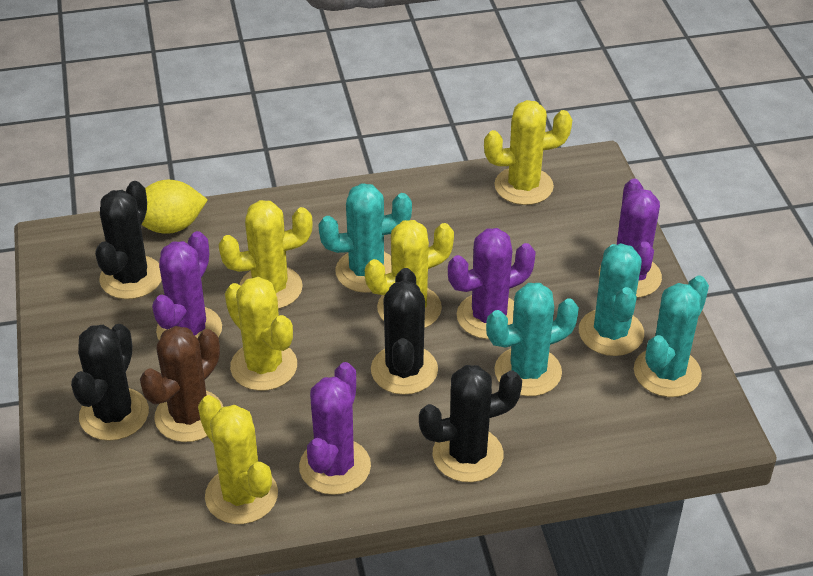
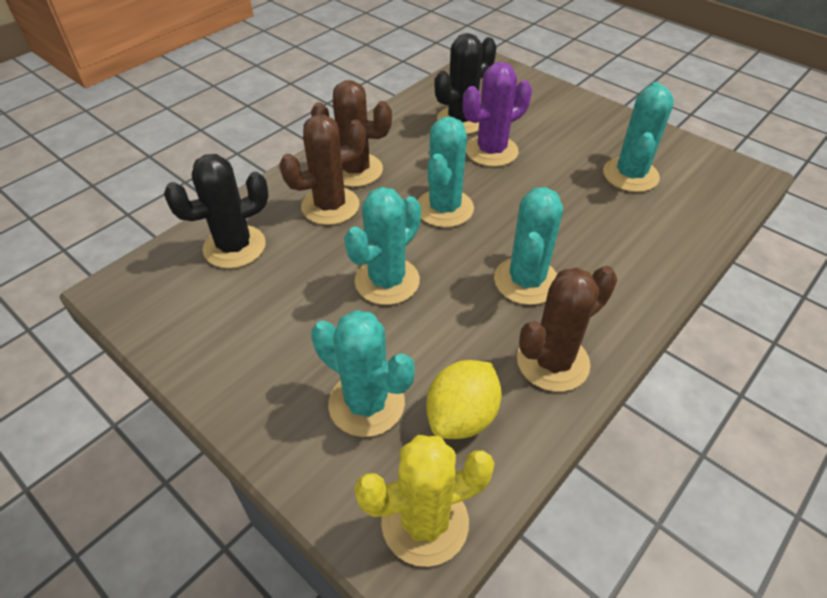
black cactus: 4 -> 2
brown cactus: 1 -> 3
purple cactus: 4 -> 1
turquoise cactus: 4 -> 5
yellow cactus: 5 -> 1

